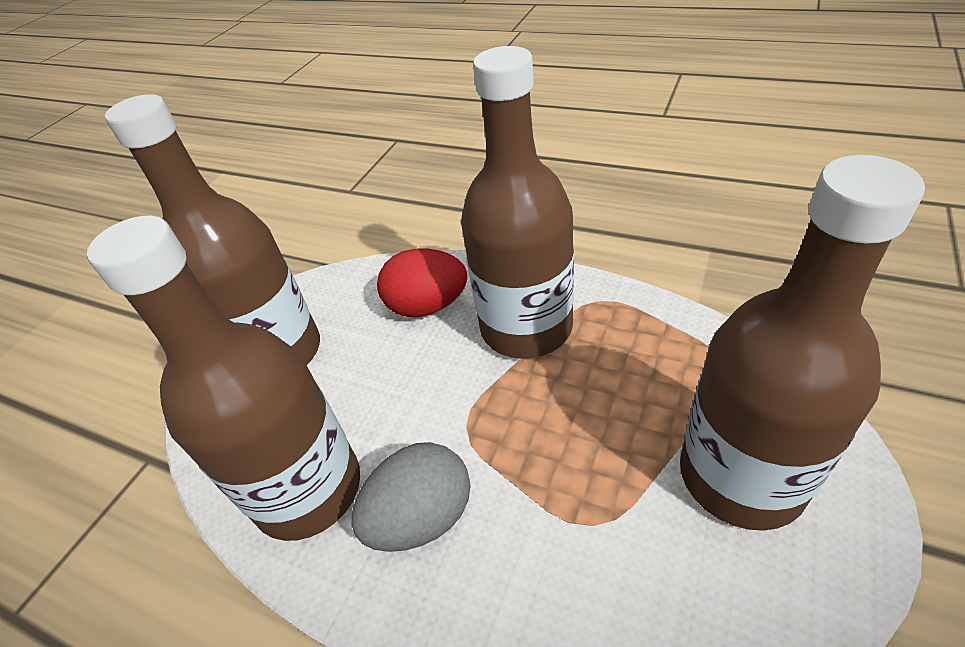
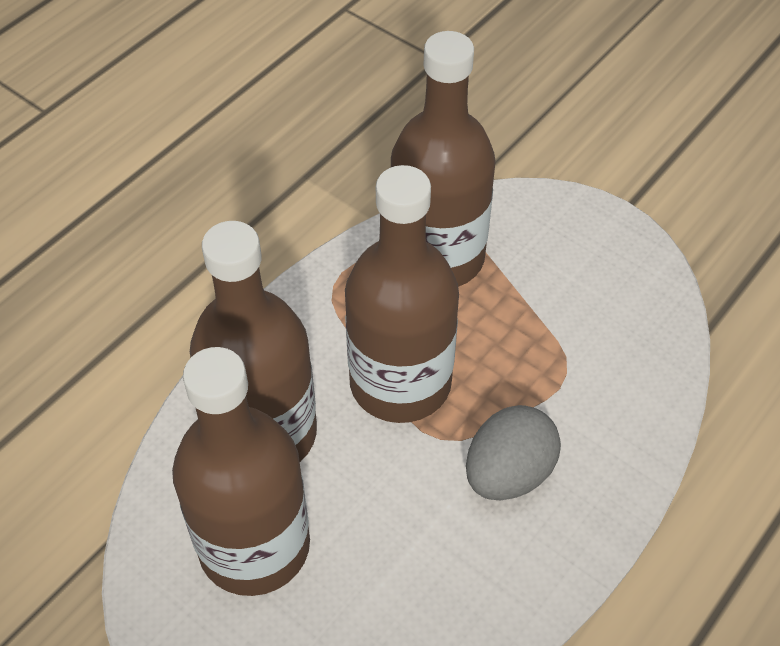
red egg: 1 -> 0

